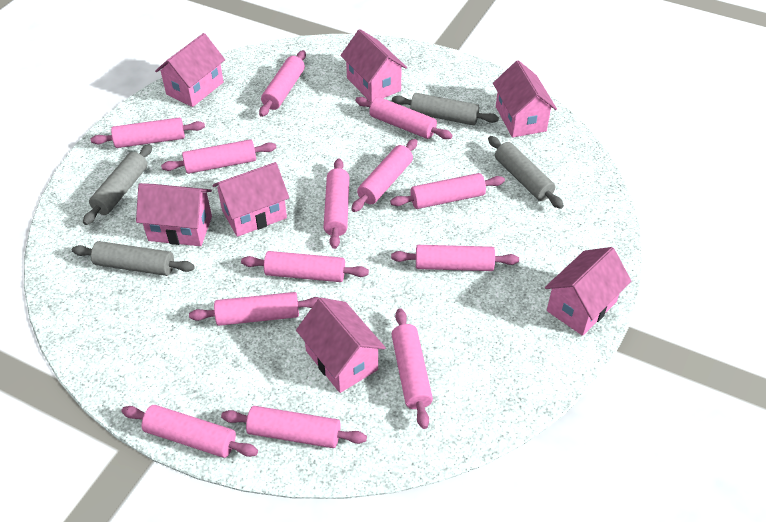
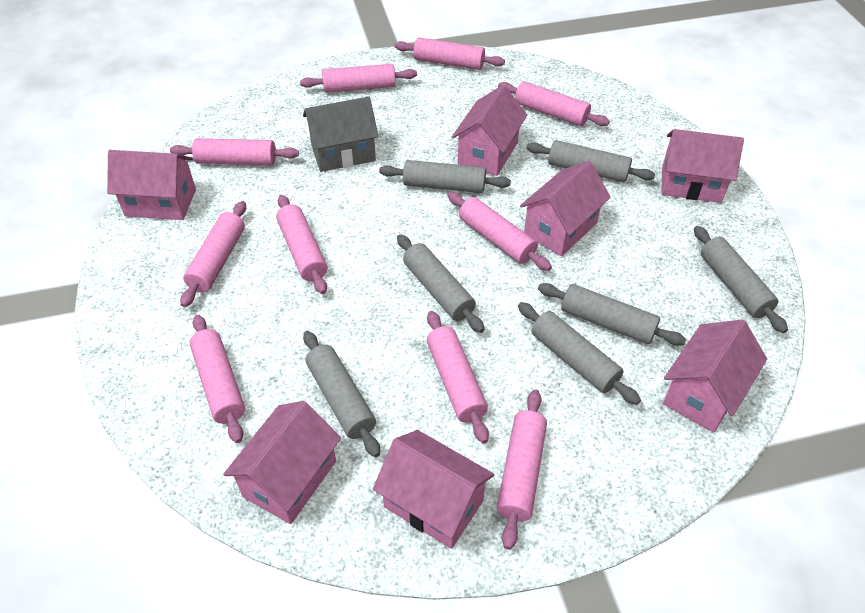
grey house: 0 -> 1
grey rolling pin: 4 -> 7
pink rolling pin: 13 -> 10

